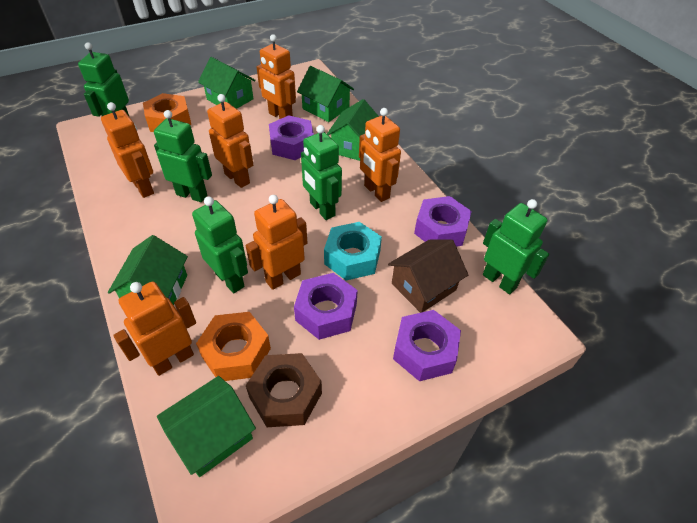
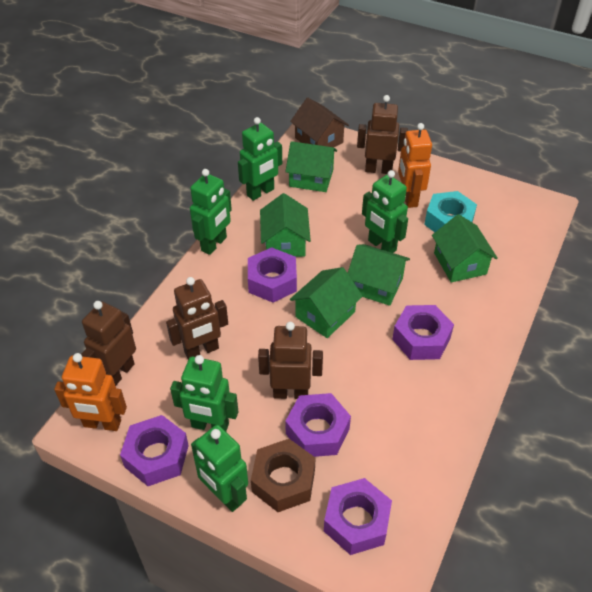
brown robot: 0 -> 4
orange nut: 2 -> 0
orange robot: 6 -> 2
purple nut: 4 -> 5

